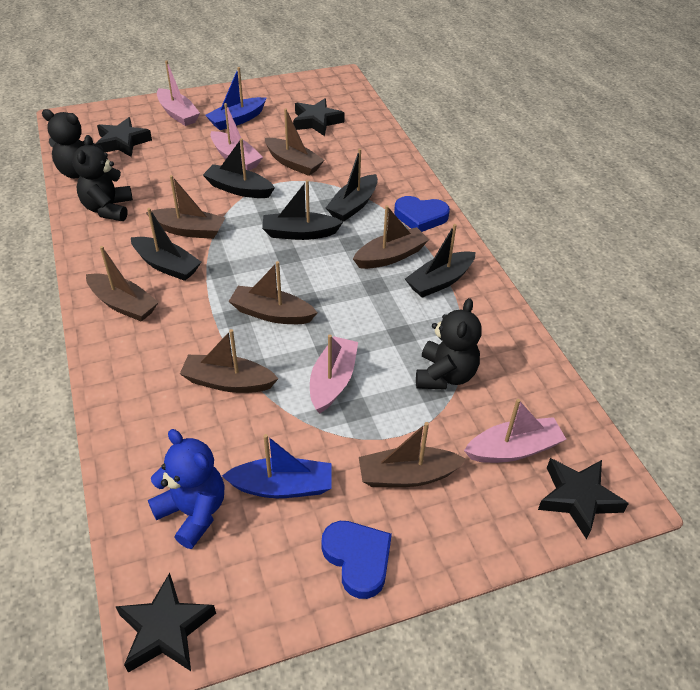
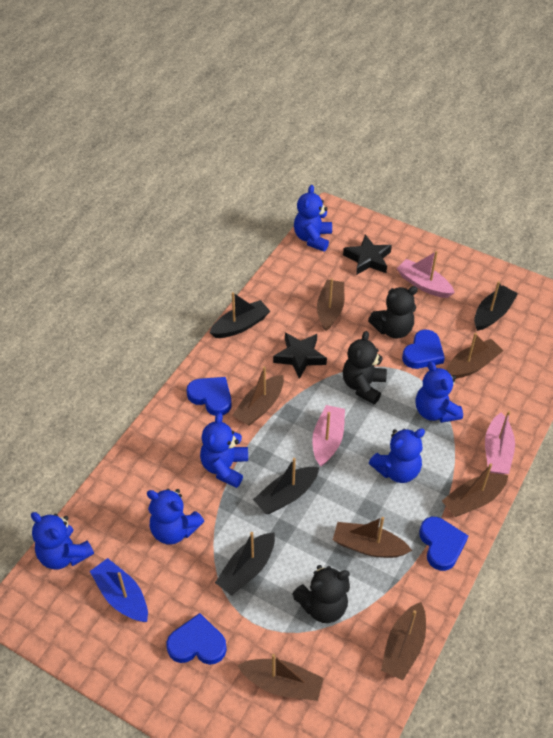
black boat: 5 -> 4
black star: 4 -> 2
blue boat: 2 -> 1
blue heart: 2 -> 4
blue teddy bear: 1 -> 6
pink boat: 4 -> 3

